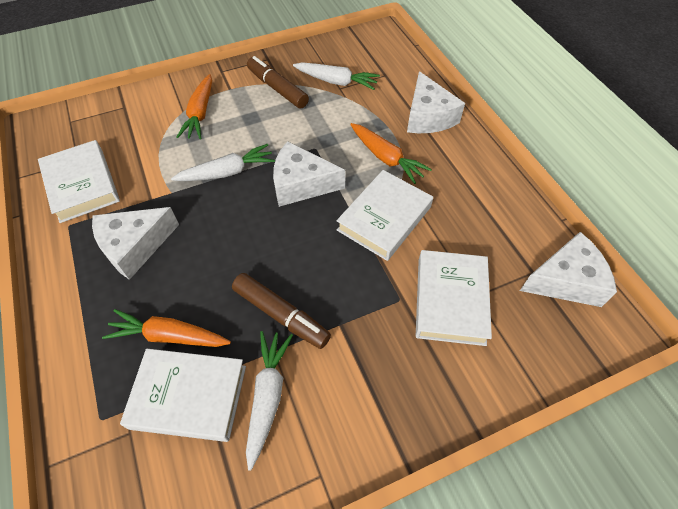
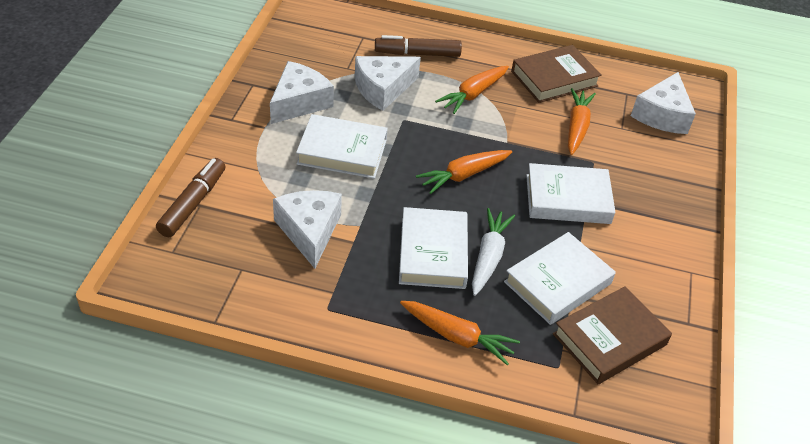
brown book: 0 -> 2
orange carrot: 3 -> 4
white carrot: 3 -> 1

